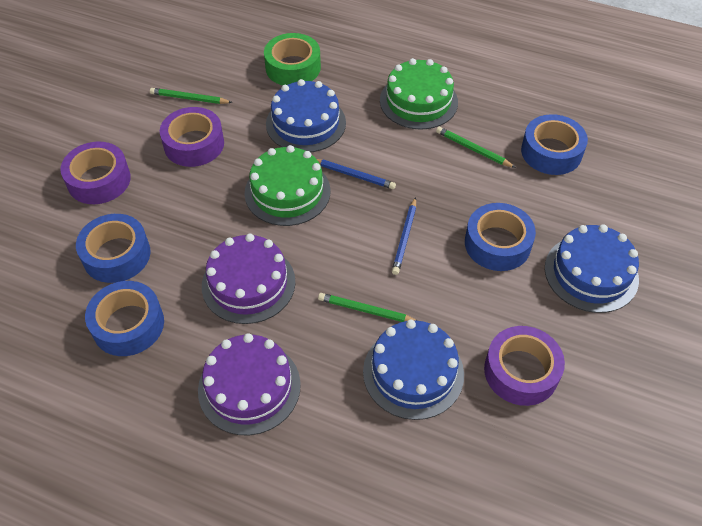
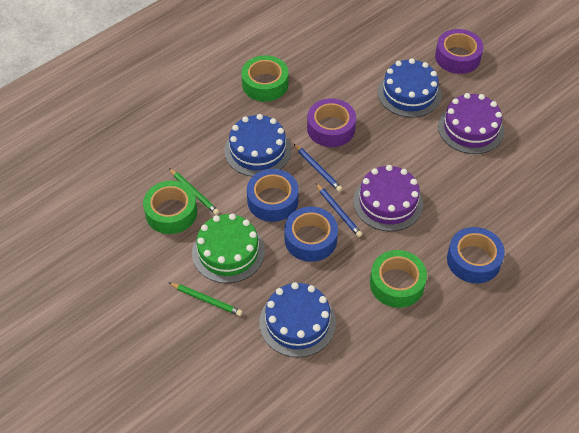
blue tape: 4 -> 3
green cake: 2 -> 1
green pencil: 3 -> 2
green tape: 1 -> 3
purple tape: 3 -> 2

